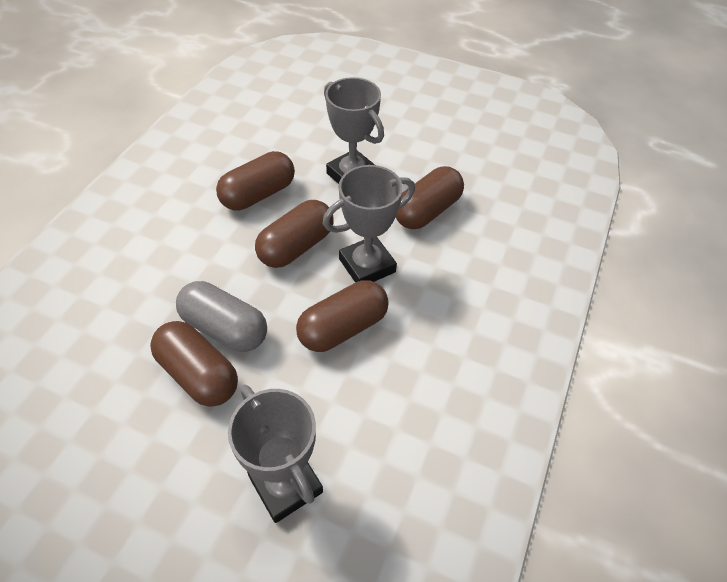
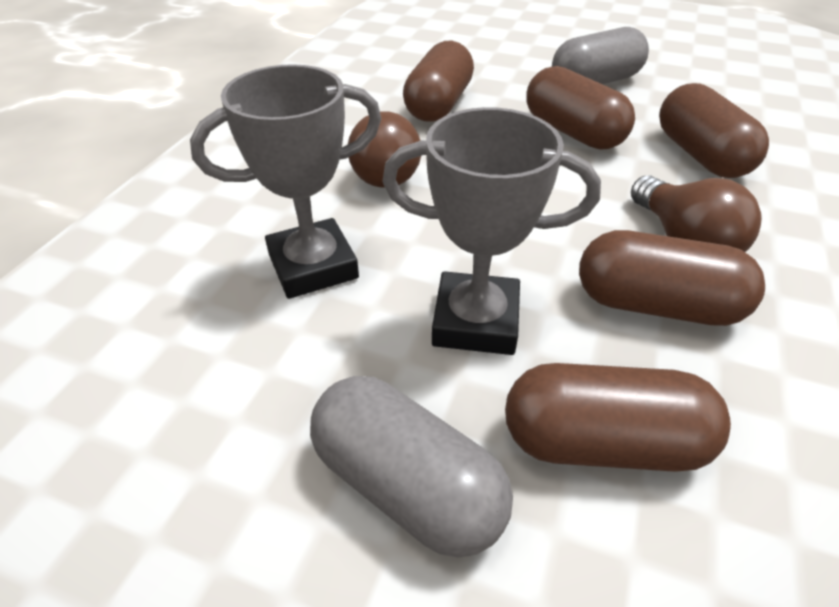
brown light bulb: 0 -> 2
grey capsule: 1 -> 2
grey trophy: 3 -> 2

